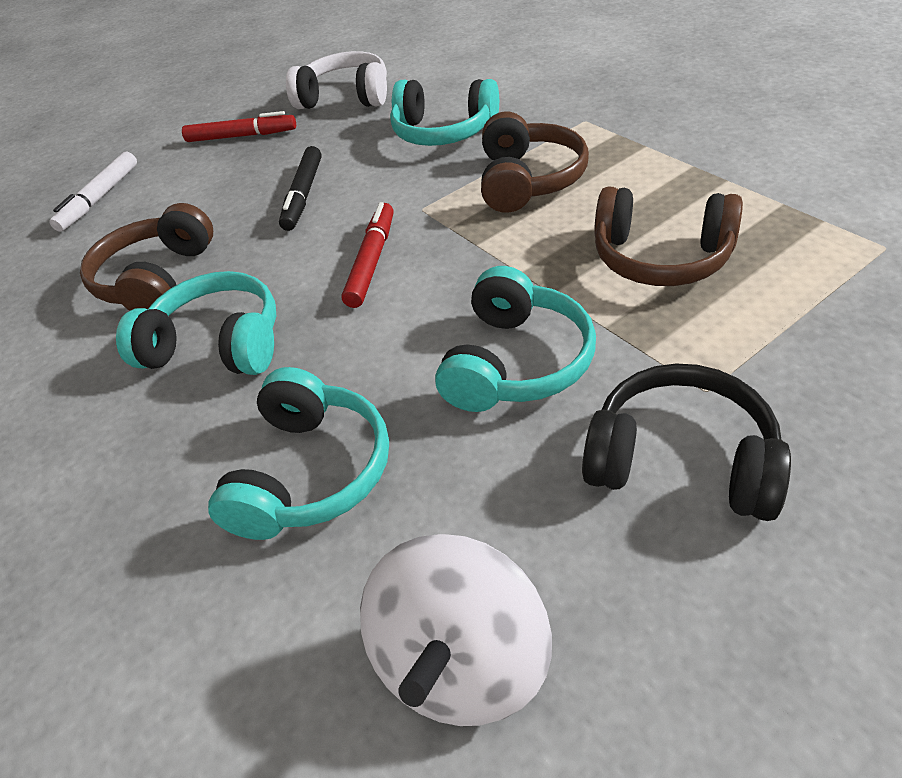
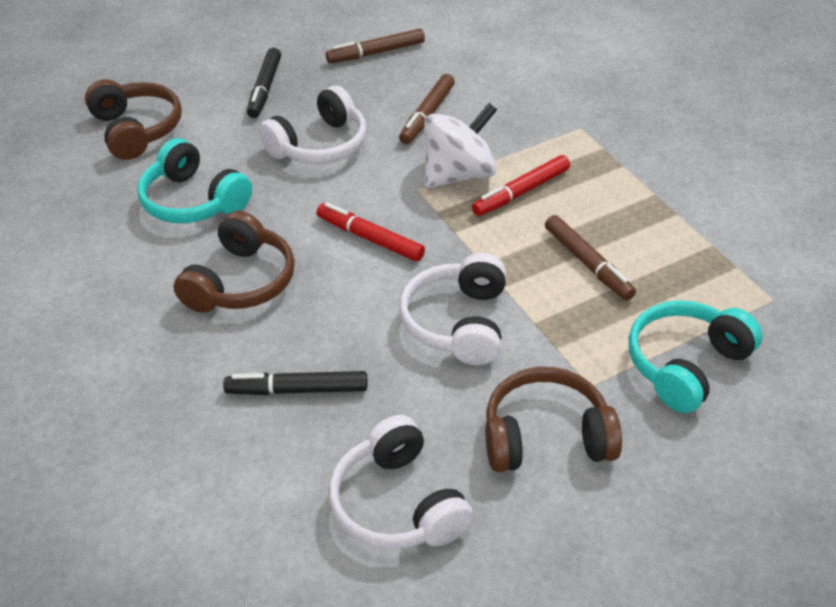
black headphones: 1 -> 0
black marker: 1 -> 2
brown marker: 0 -> 3
turquoise headphones: 4 -> 2
white headphones: 1 -> 3
white marker: 1 -> 0

